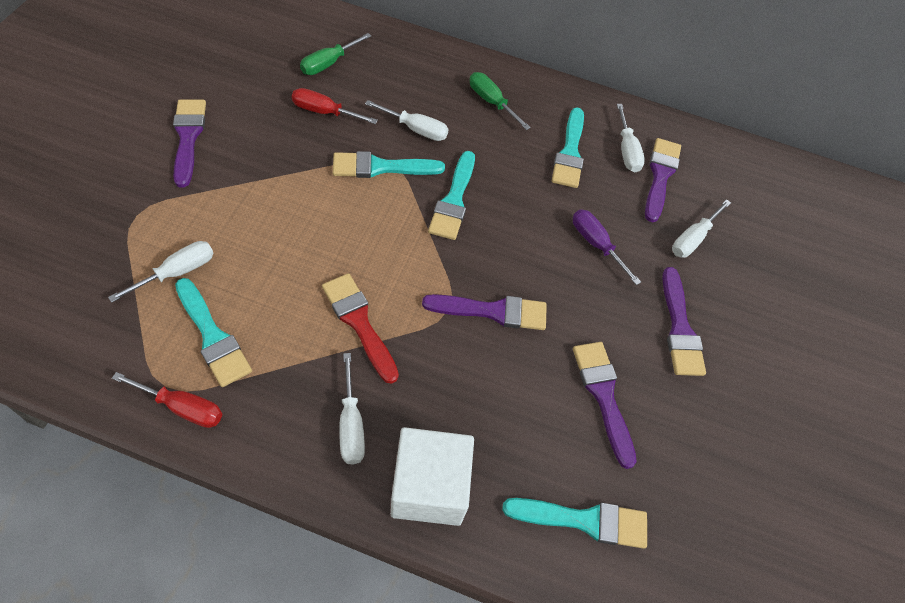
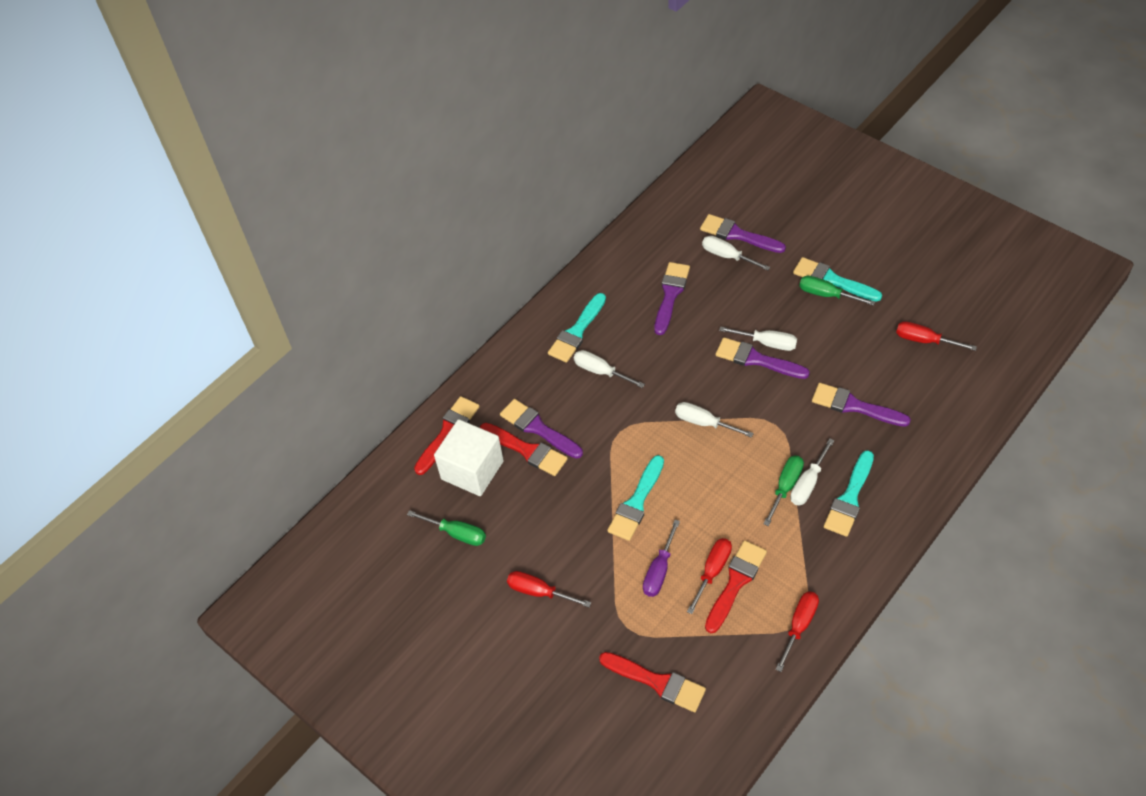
green screwdriver: 2 -> 3
red brush: 1 -> 4
red screwdriver: 2 -> 4
turquoise brush: 5 -> 4

